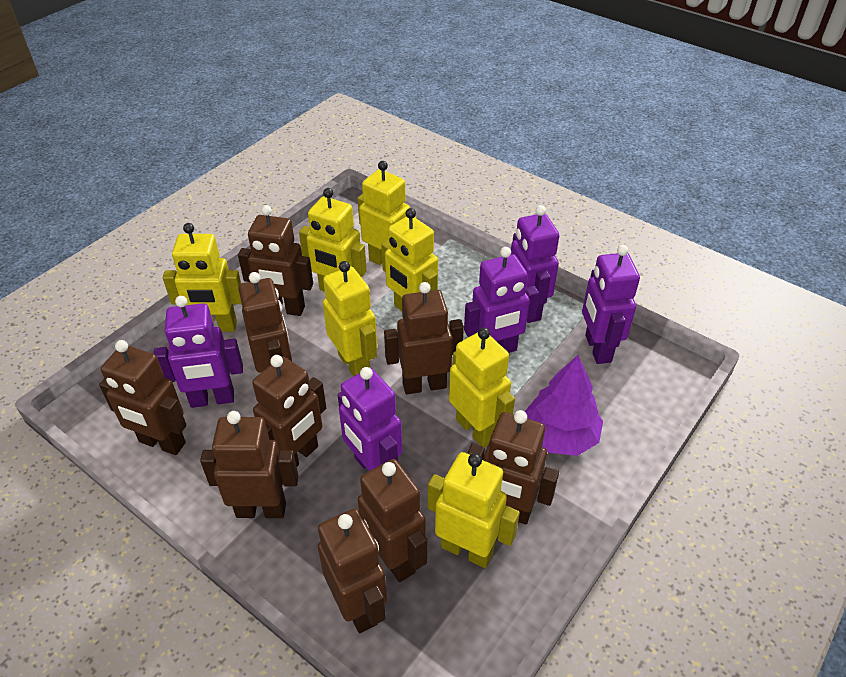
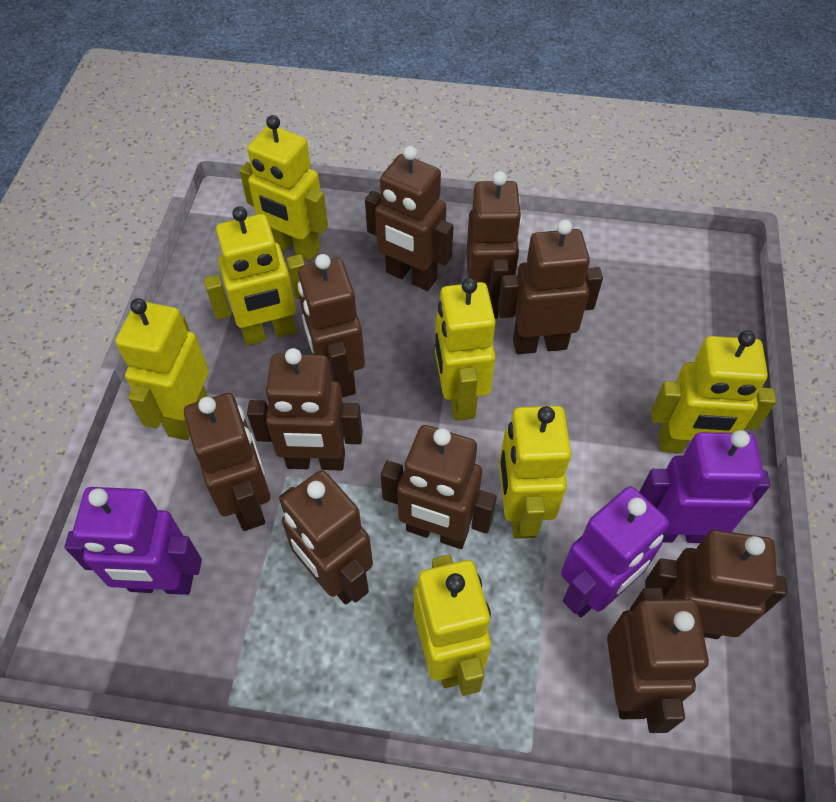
brown robot: 9 -> 10
purple robot: 5 -> 3
purple tree: 1 -> 0

